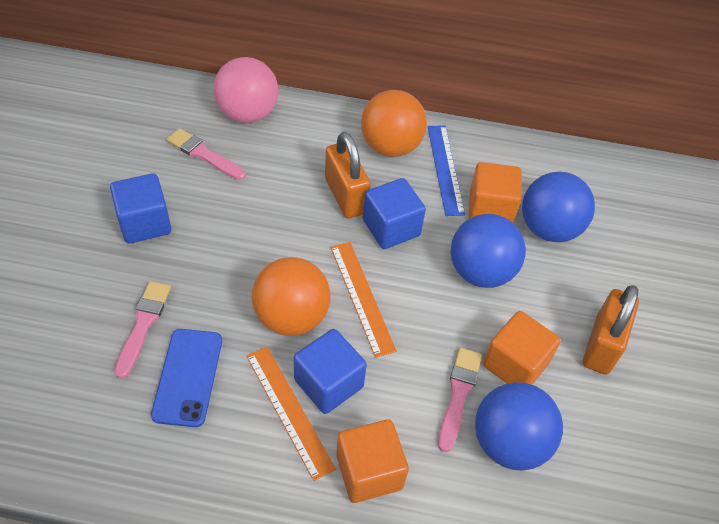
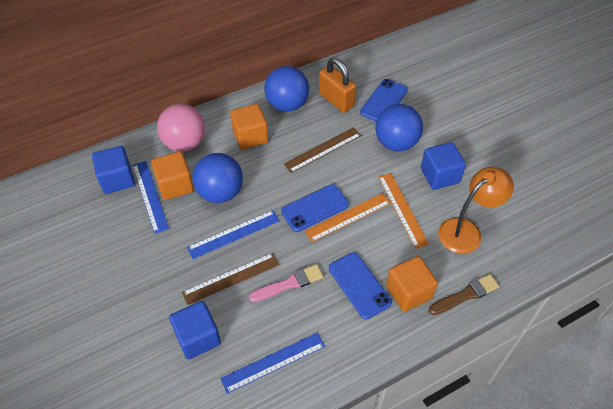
blue phone: 1 -> 3
blue ruler: 1 -> 3
brown brush: 0 -> 1
brown ruler: 0 -> 2
orange ball: 2 -> 0
orange lamp: 0 -> 1
orange padlock: 2 -> 1
pink brush: 3 -> 1

